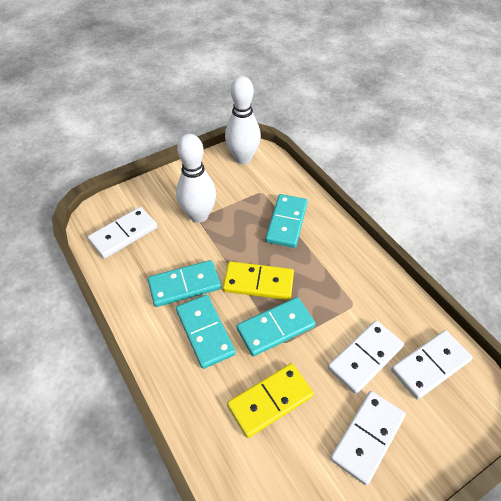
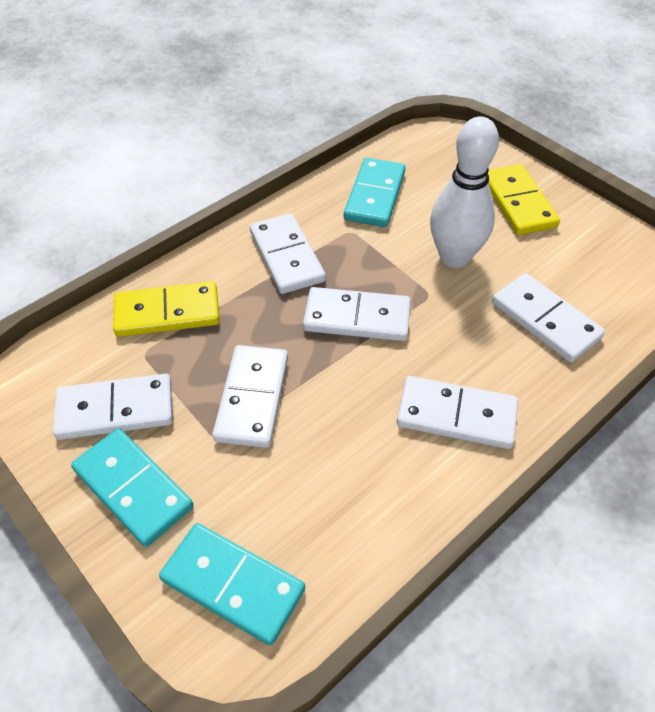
turquoise domino: 4 -> 3
white bowling pin: 2 -> 1
white domino: 4 -> 6

